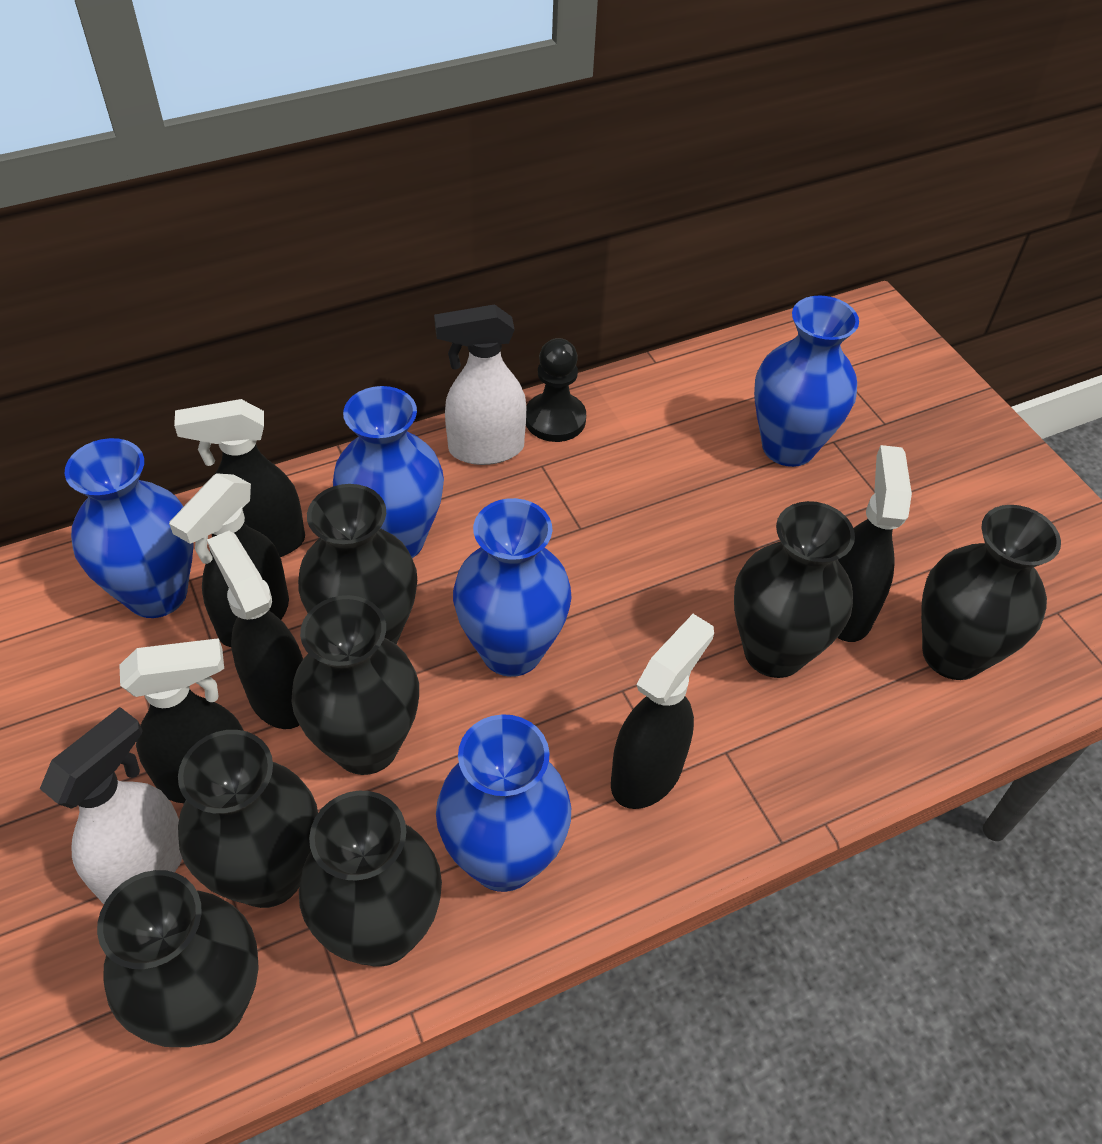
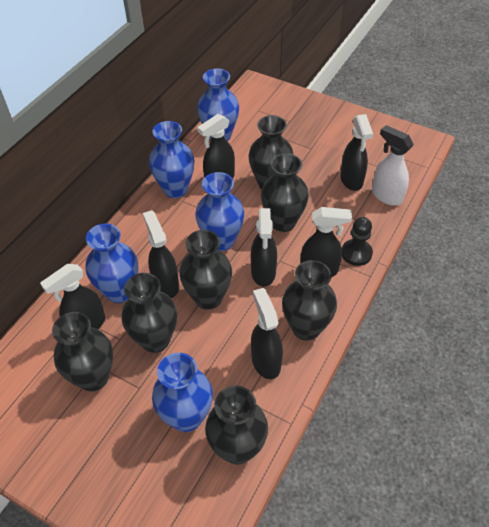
black spray bottle: 6 -> 7
white spray bottle: 2 -> 1

